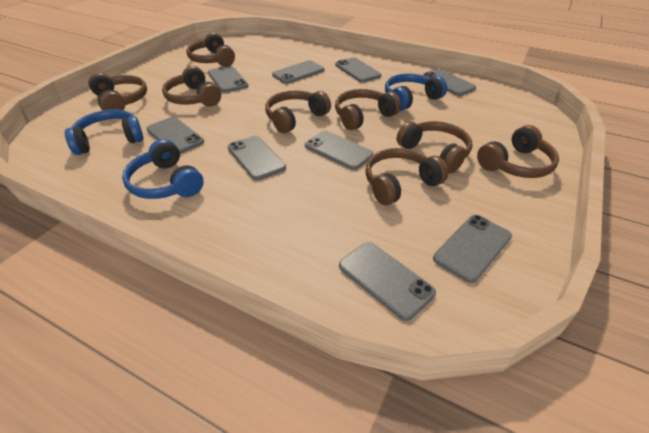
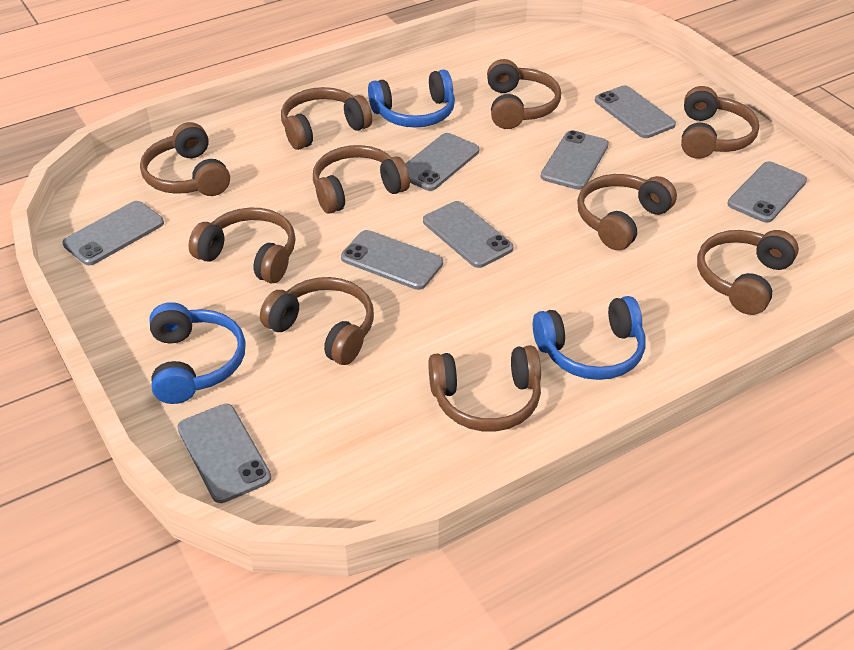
brown headphones: 8 -> 10
grey phone: 9 -> 8

